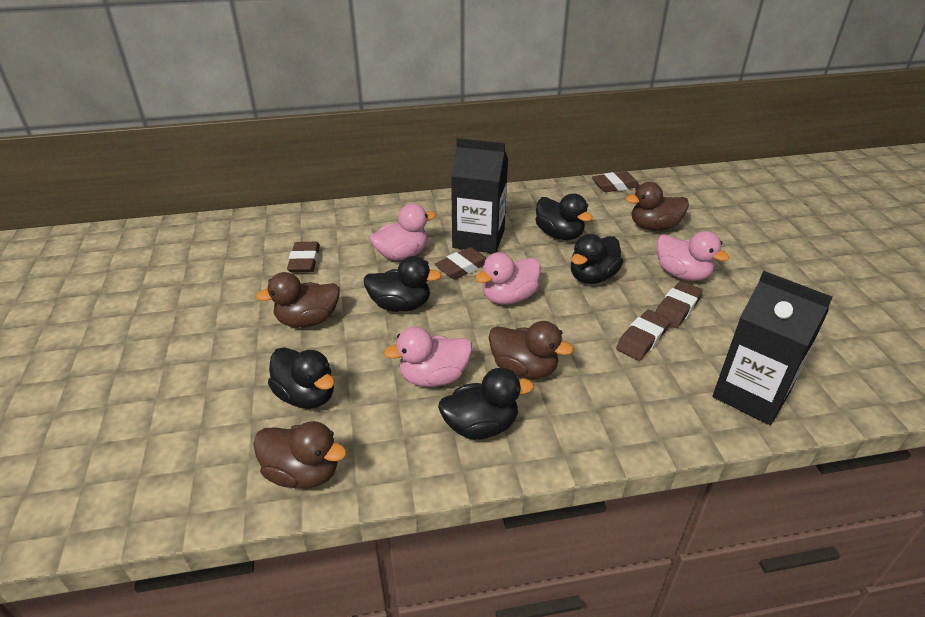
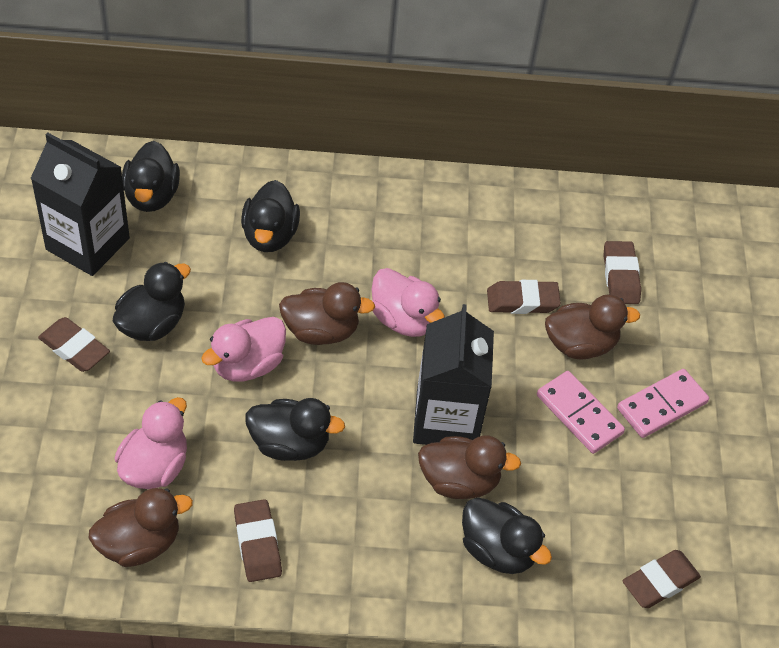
pink domino: 0 -> 2
pink duck: 4 -> 3

